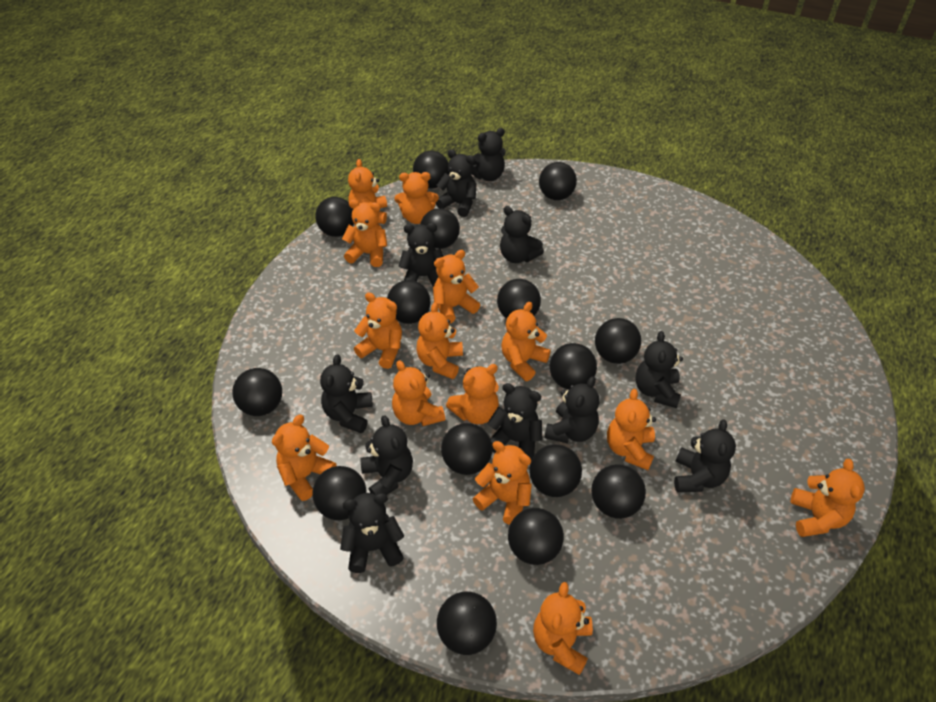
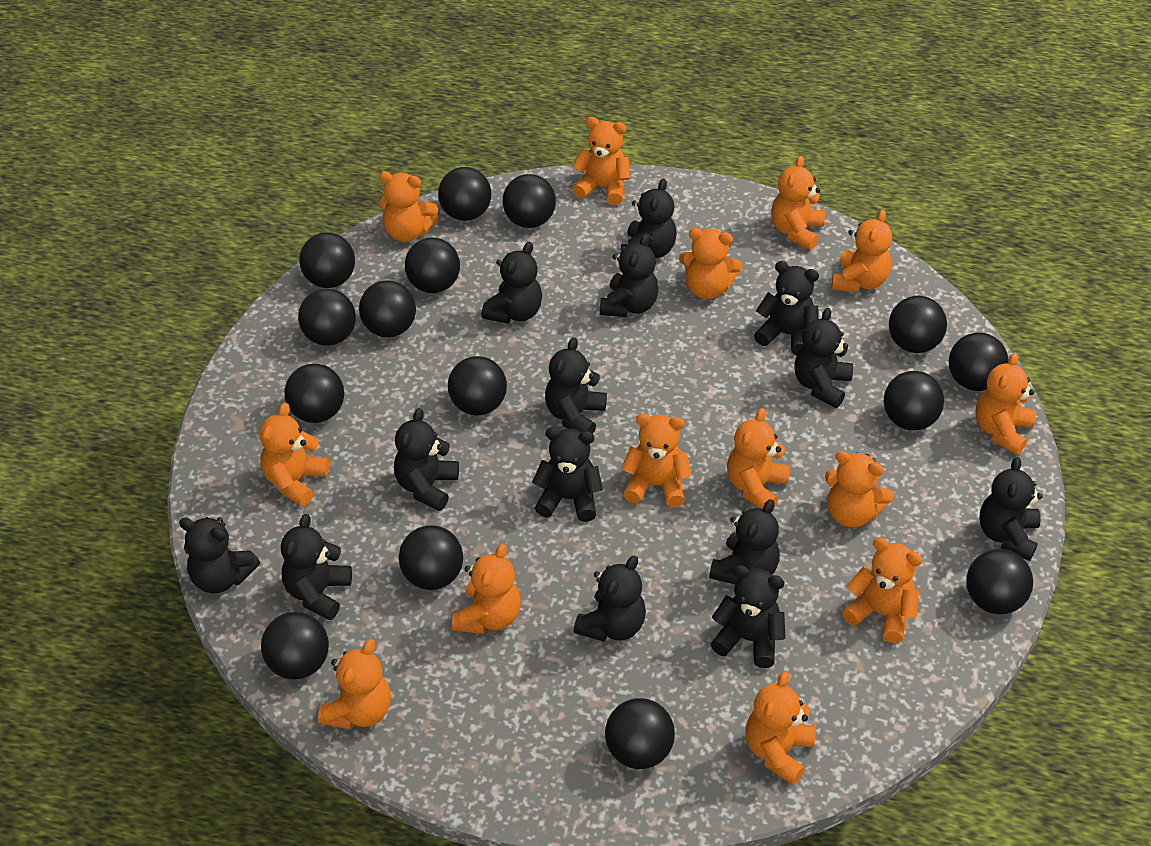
black teddy bear: 11 -> 14

